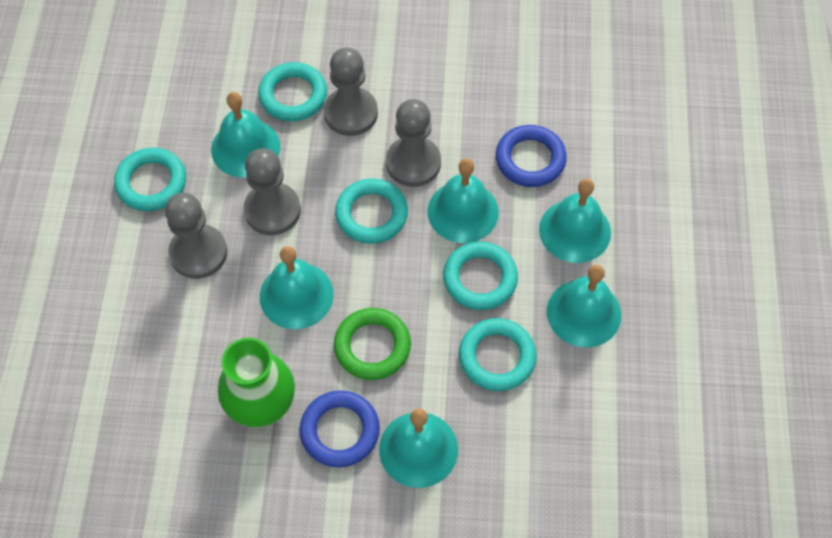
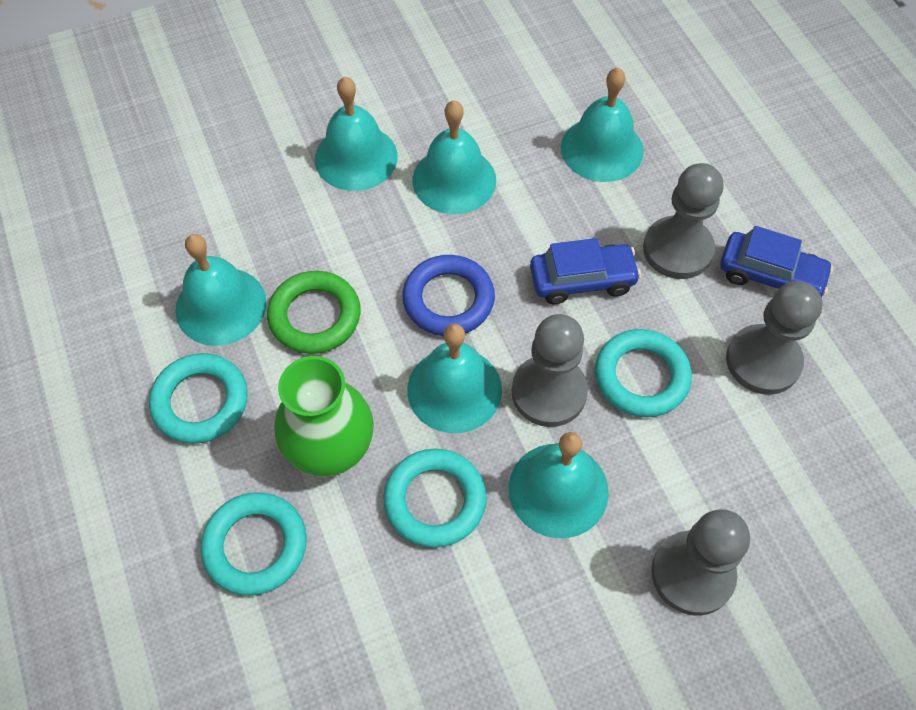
blue car: 0 -> 2
blue ring: 2 -> 1
turquoise ring: 5 -> 4

